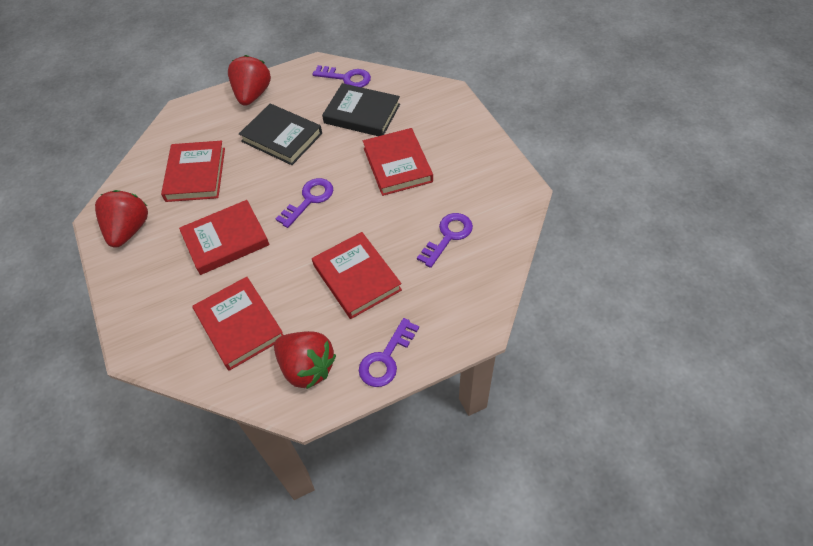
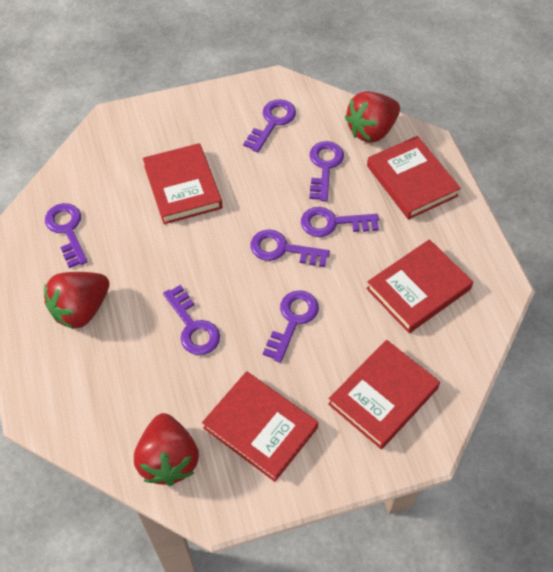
black book: 2 -> 0
purple key: 4 -> 7

